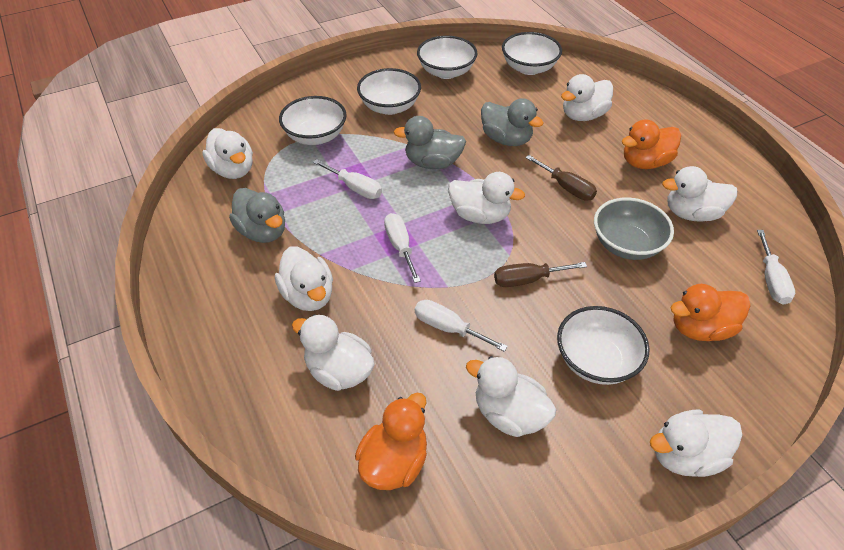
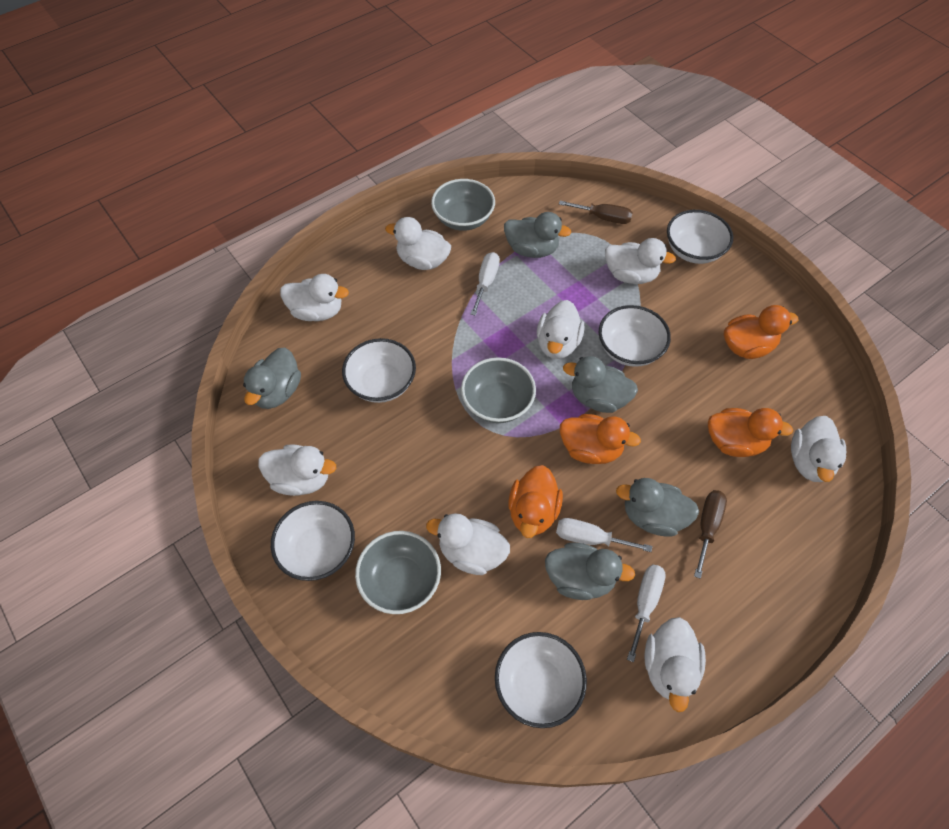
grey bowl: 1 -> 3
grey duck: 3 -> 5
orange duck: 3 -> 4
white screwdriver: 4 -> 3

